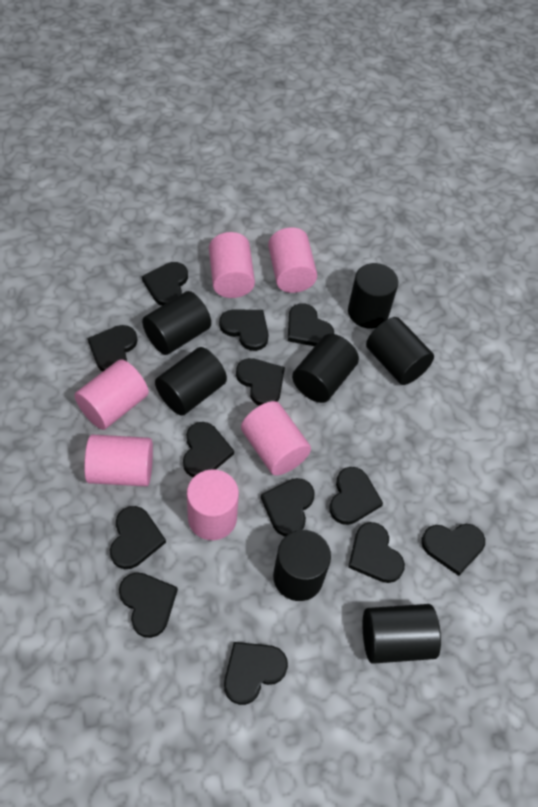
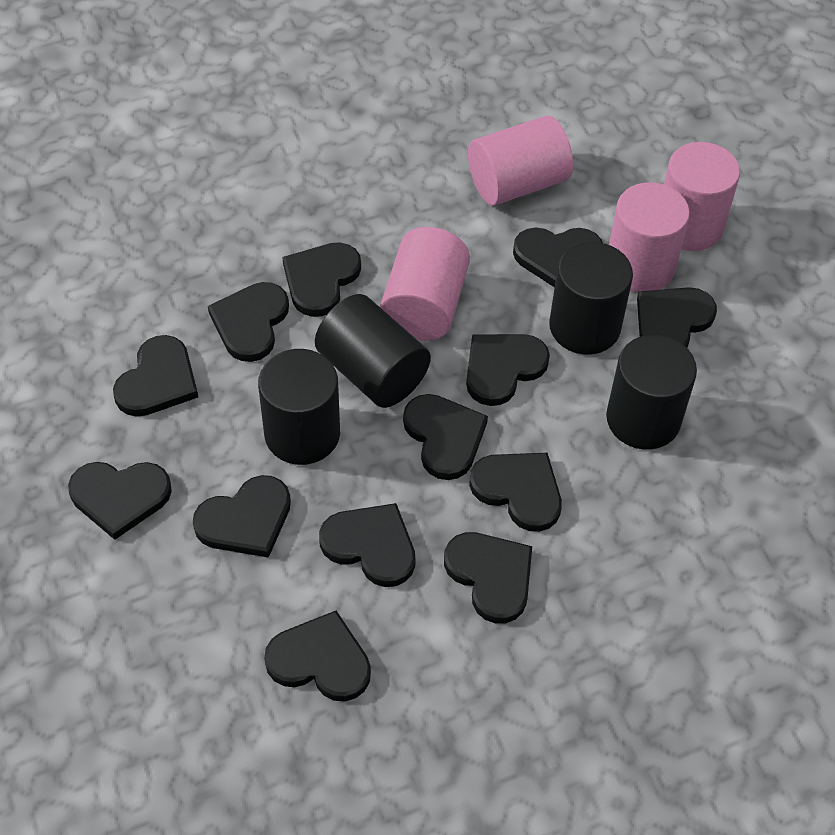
black cylinder: 7 -> 4
pink cylinder: 6 -> 4

